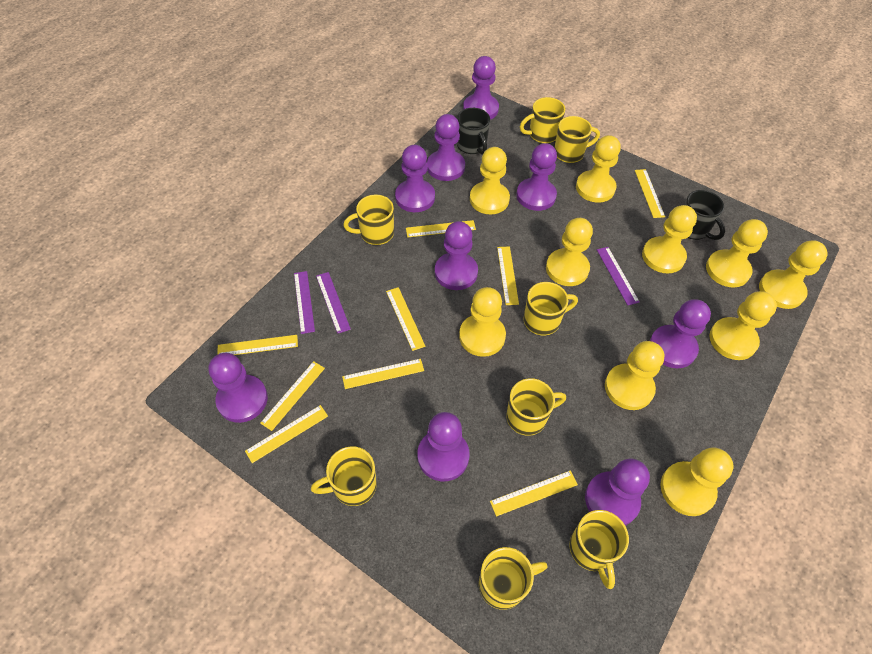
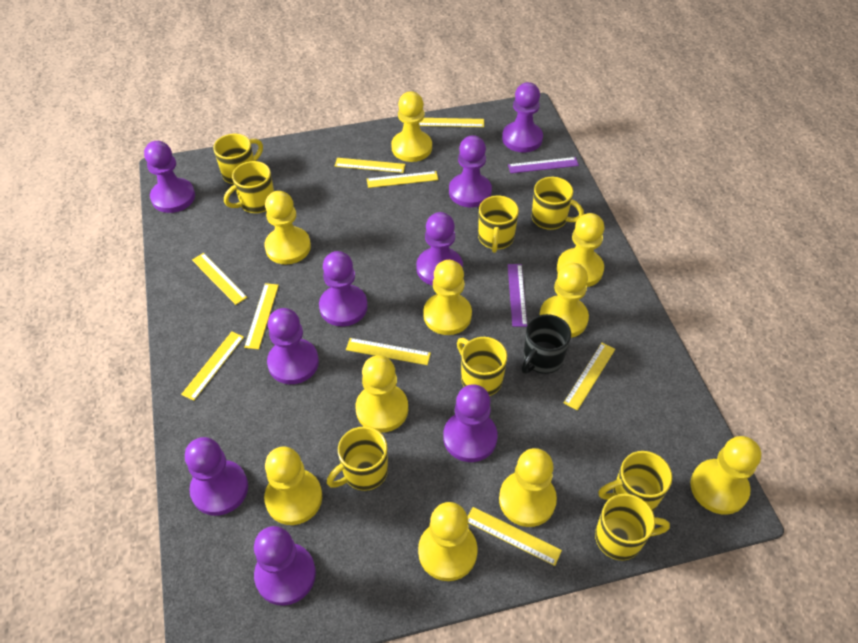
black mug: 2 -> 1
purple ruler: 3 -> 2

